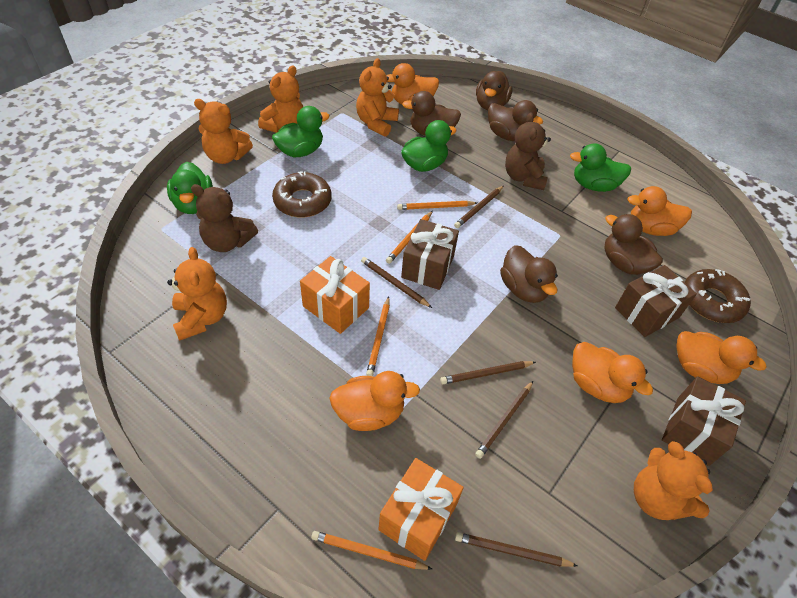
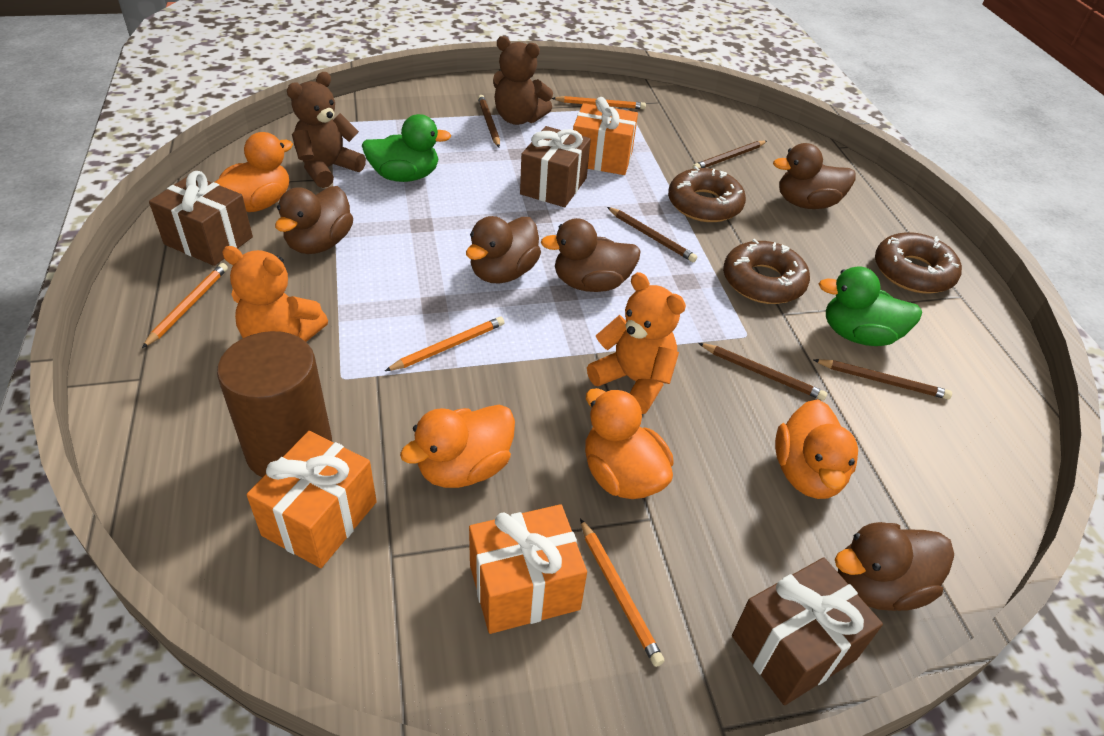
brown cylinder: 0 -> 1
brown donut: 2 -> 3
green duck: 4 -> 2
orange duck: 5 -> 4
orange gift: 2 -> 3
orange teddy bear: 5 -> 2

